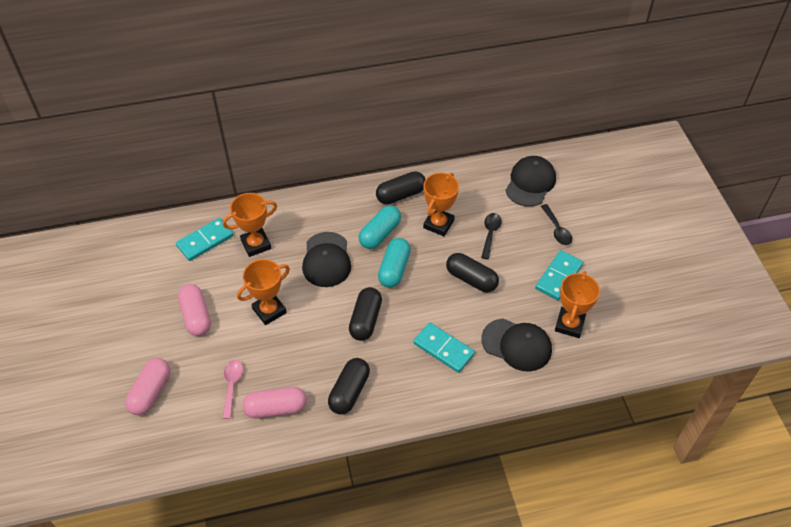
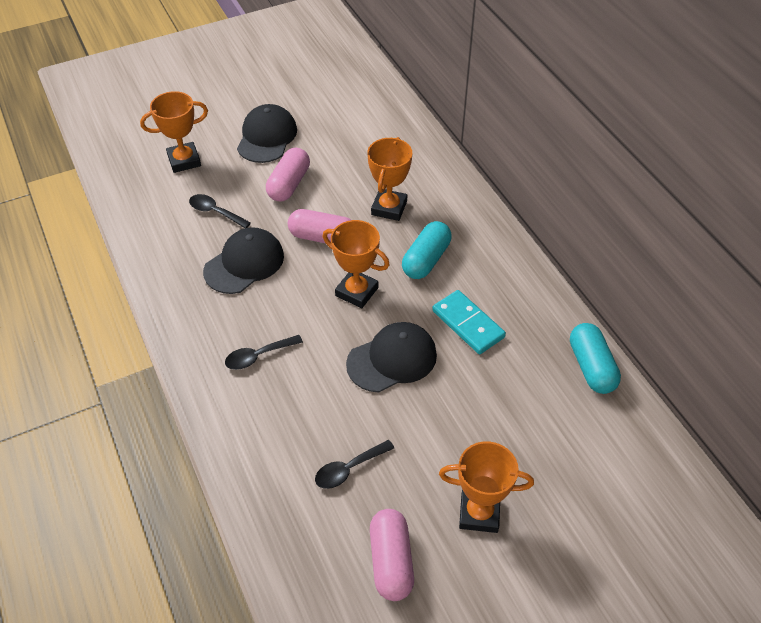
black capsule: 4 -> 0
black spoon: 2 -> 3
pink spoon: 1 -> 0
turquoise domino: 3 -> 1

